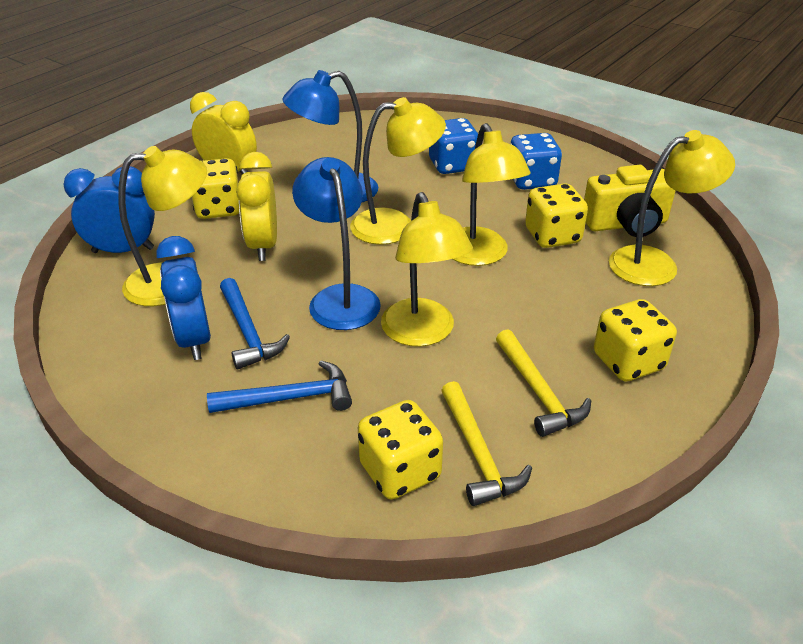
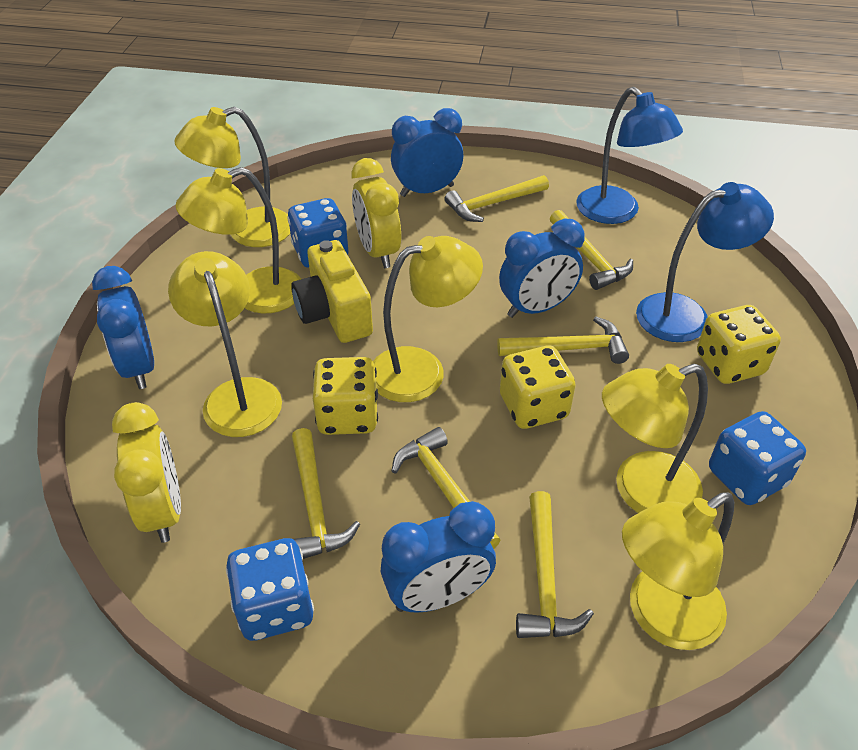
blue clock: 2 -> 4
blue dice: 2 -> 3
blue hammer: 2 -> 0
yellow dice: 4 -> 3
yellow hammer: 2 -> 6
yellow lamp: 5 -> 6

